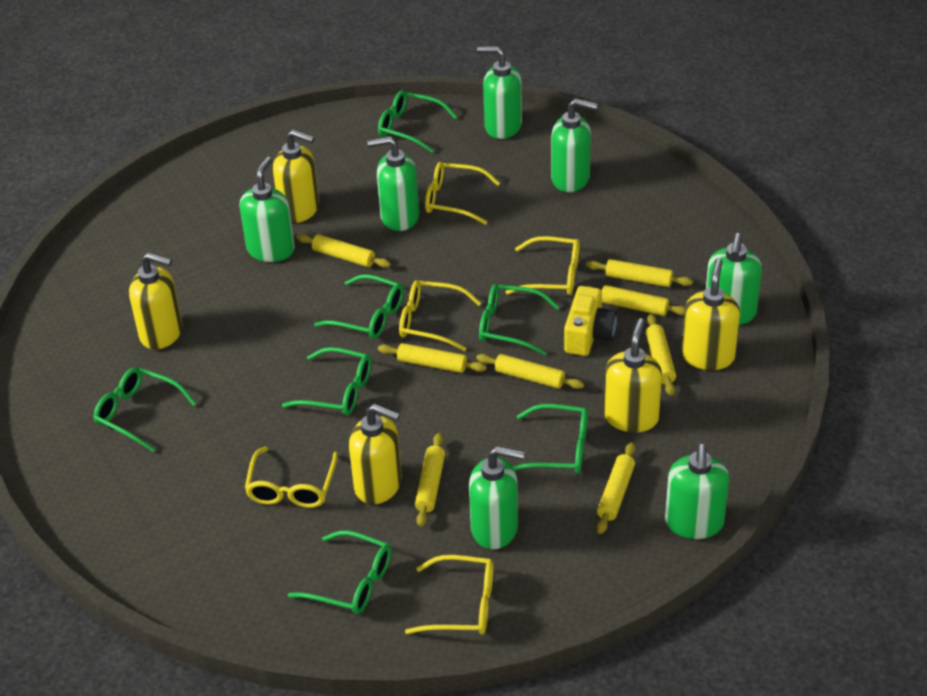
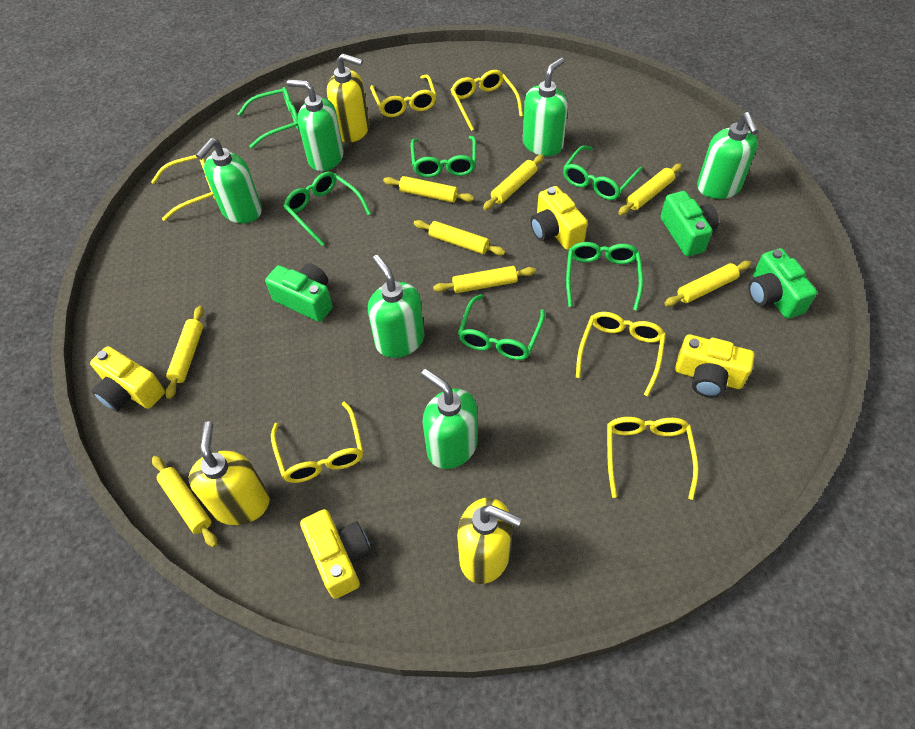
green camera: 0 -> 3
green glasses: 7 -> 6
green soap dispenser: 7 -> 6
yellow camera: 1 -> 4
yellow glasses: 5 -> 6
yellow soap dispenser: 5 -> 3

